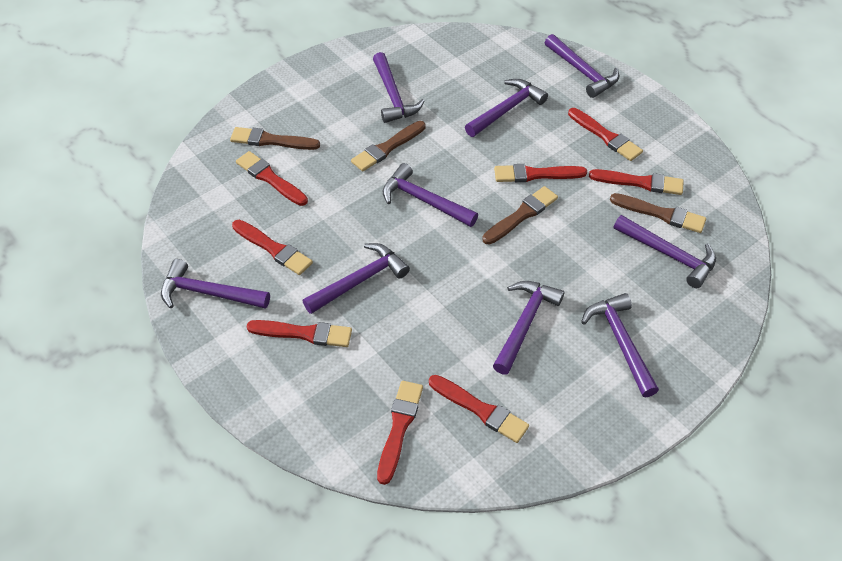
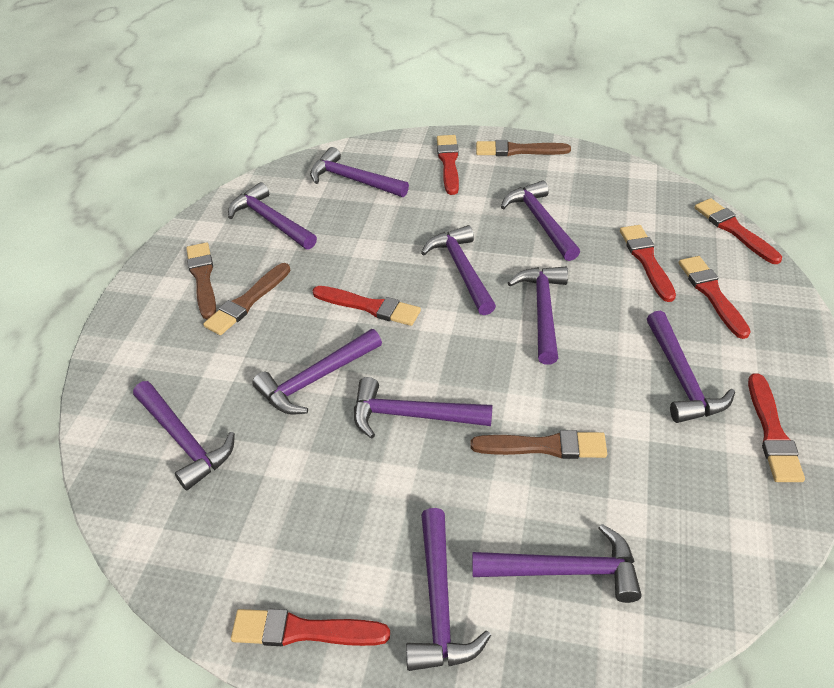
purple hammer: 9 -> 11
red brush: 8 -> 7

